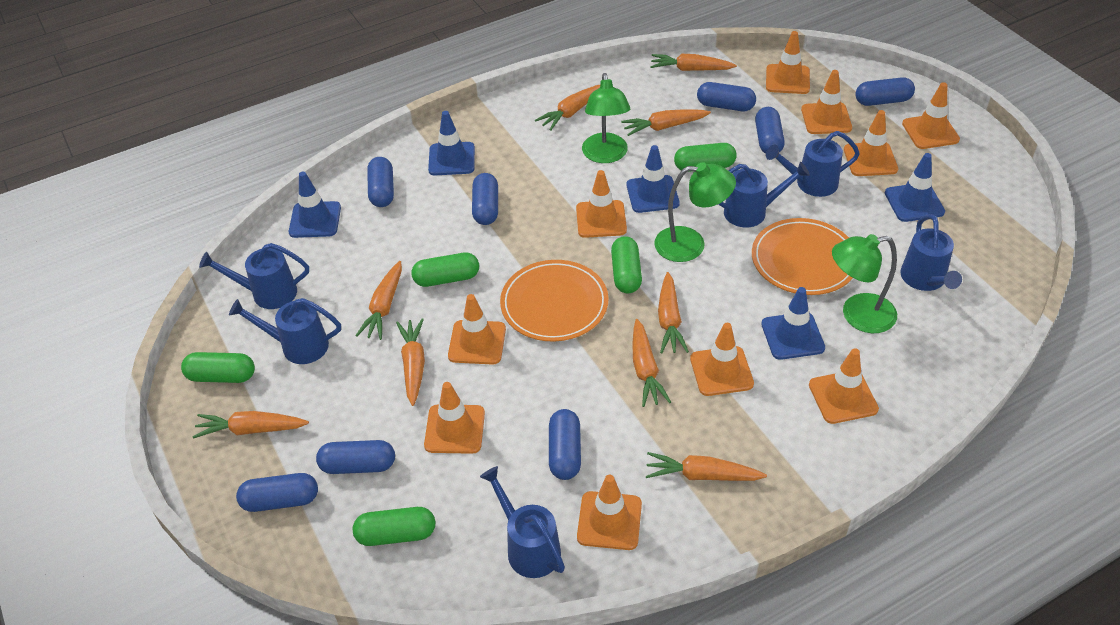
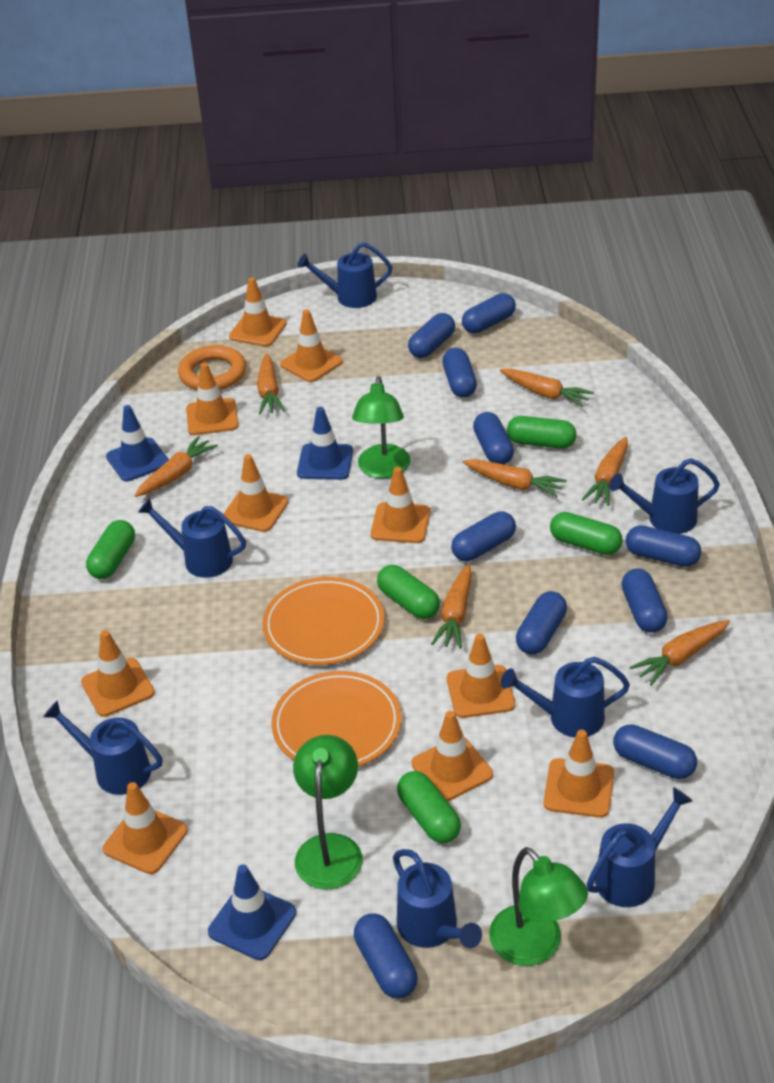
blue capsule: 8 -> 10
blue traffic cone: 5 -> 3
blue watering can: 6 -> 7
orange carrot: 9 -> 7
orange ring: 0 -> 1

